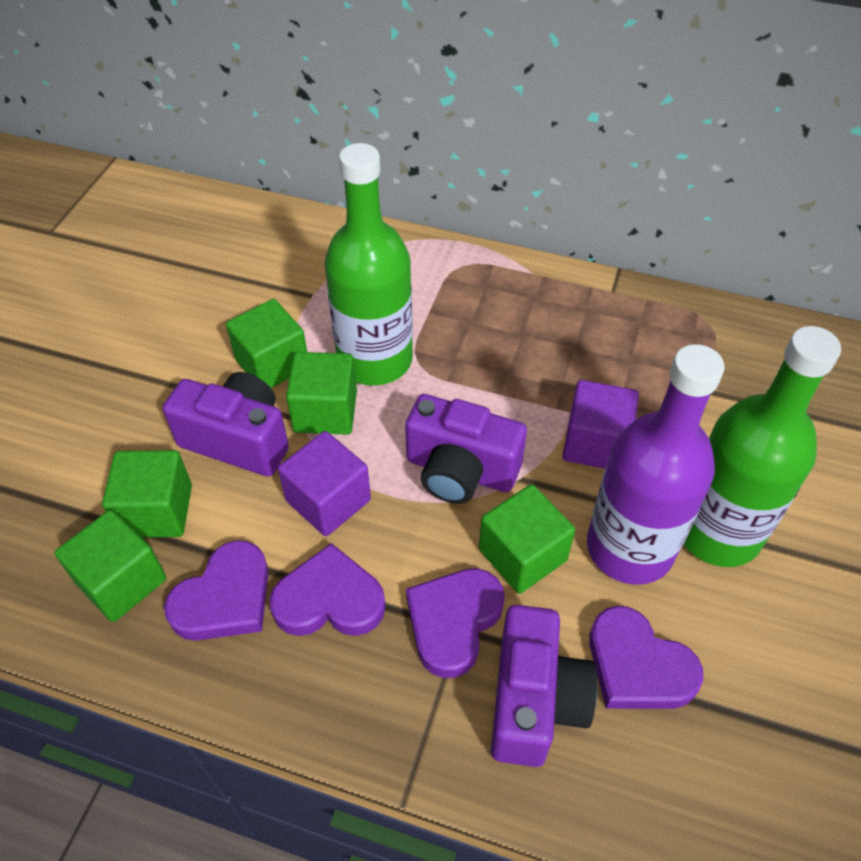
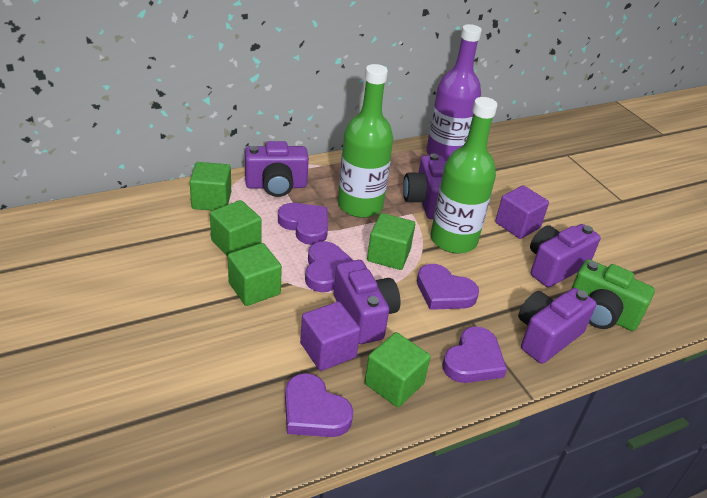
green camera: 0 -> 1
purple camera: 3 -> 5
purple heart: 4 -> 5

